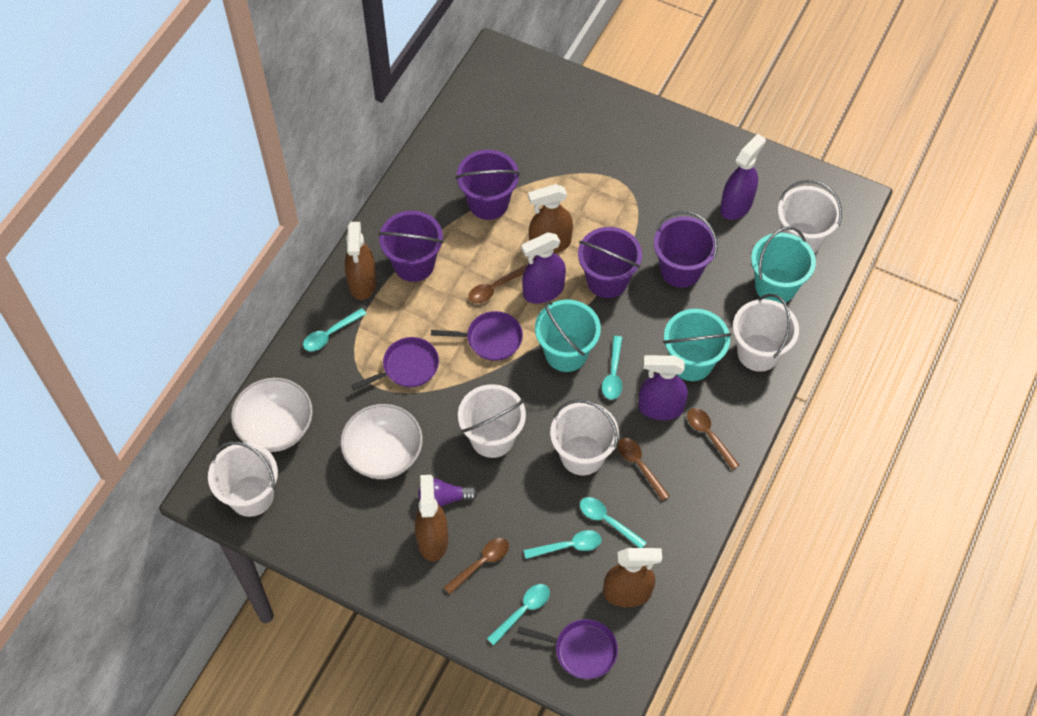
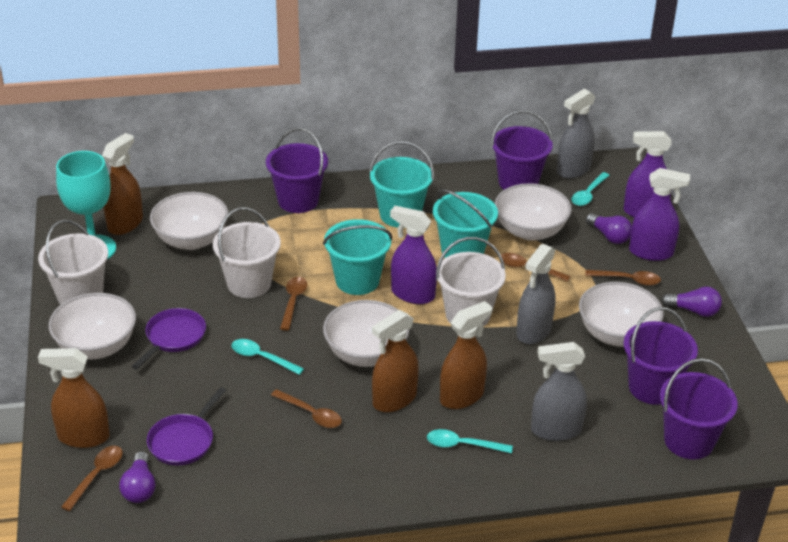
brown spoon: 4 -> 5
grey spray bottle: 0 -> 3
purple light bulb: 1 -> 3
purple pan: 3 -> 2
turquoise goblet: 0 -> 1
turquoise spoon: 5 -> 3
white bowl: 2 -> 5
white bucket: 5 -> 3

